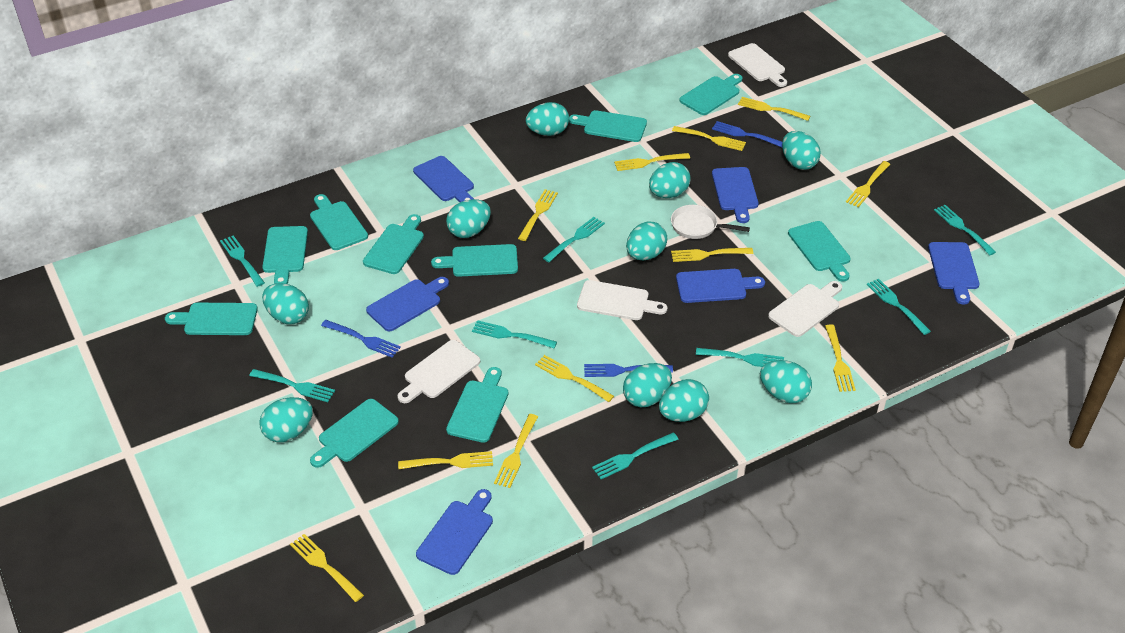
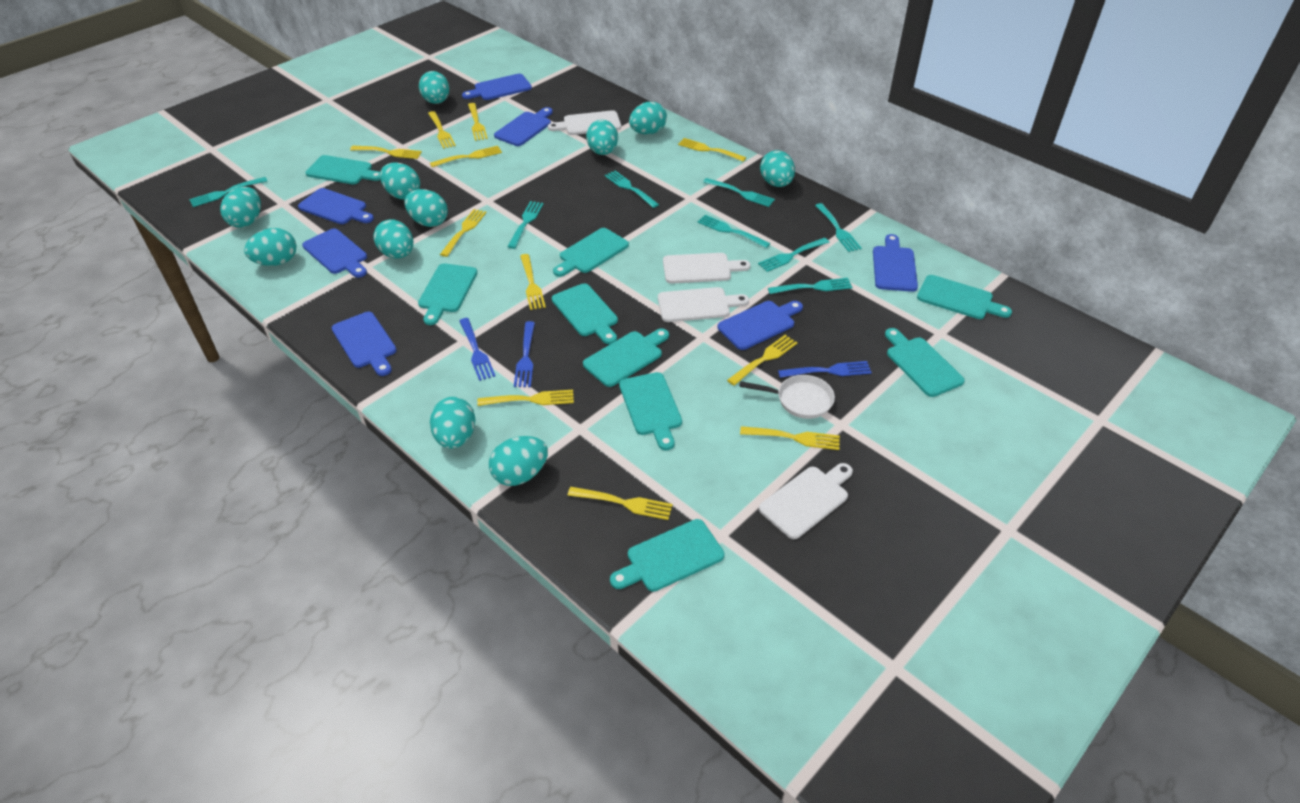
blue cutting board: 6 -> 7
turquoise cutting board: 10 -> 9
turquoise egg: 10 -> 11

